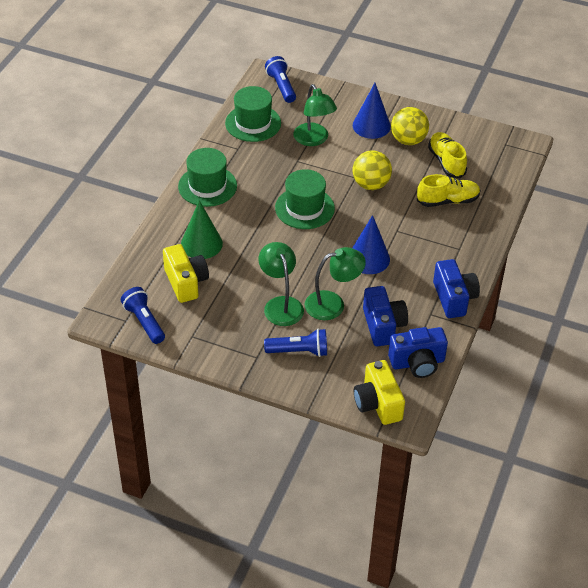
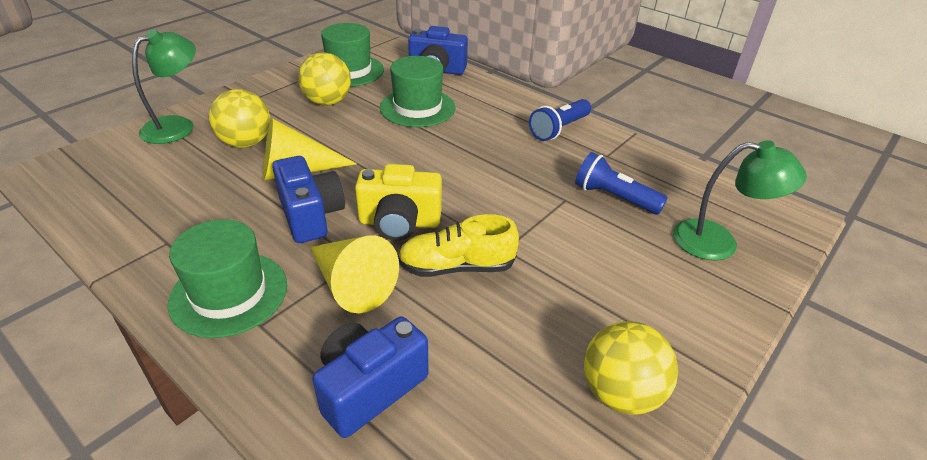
blue cone: 2 -> 0
blue flashlight: 3 -> 2
green cone: 1 -> 0
green lamp: 3 -> 2
yellow ball: 2 -> 3
yellow camera: 2 -> 1
yellow cone: 0 -> 2
yellow shoe: 2 -> 1

